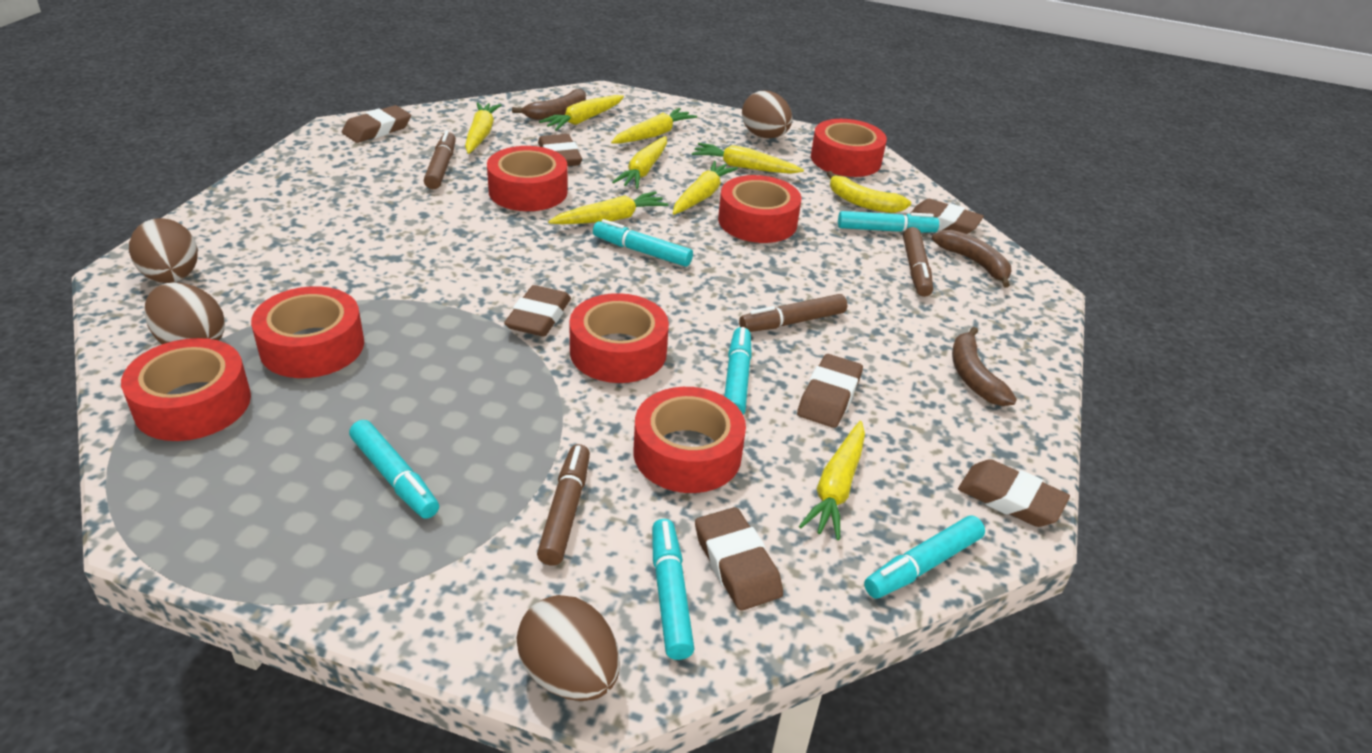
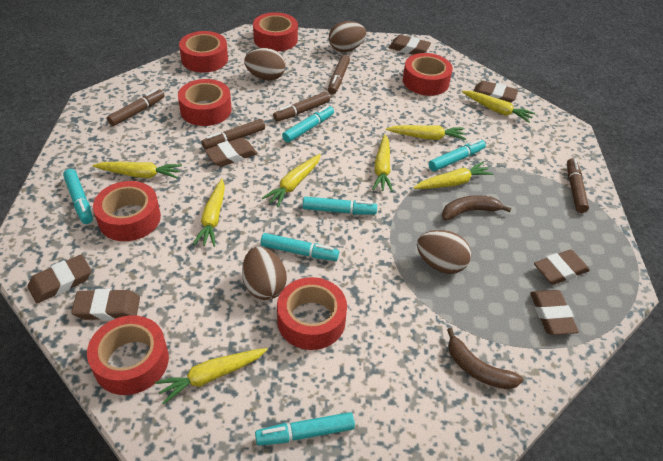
brown banana: 3 -> 2
brown marker: 4 -> 5
yellow banana: 1 -> 0

